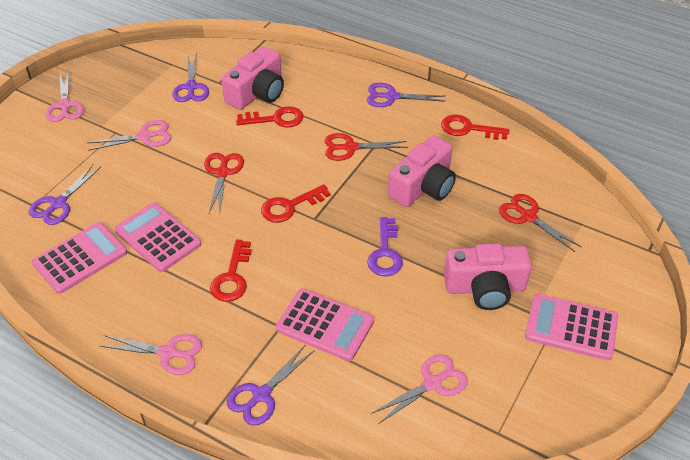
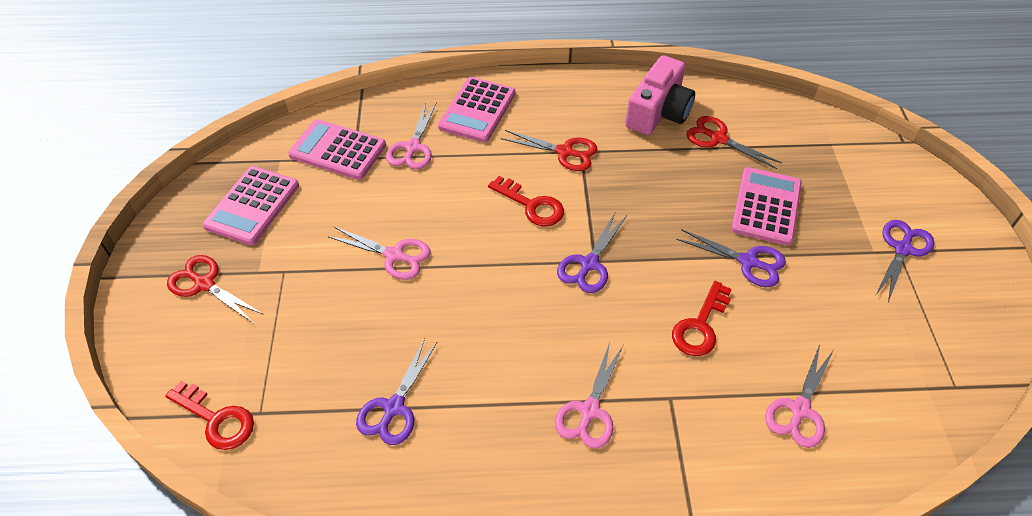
pink camera: 3 -> 1
purple key: 1 -> 0
red key: 4 -> 3

